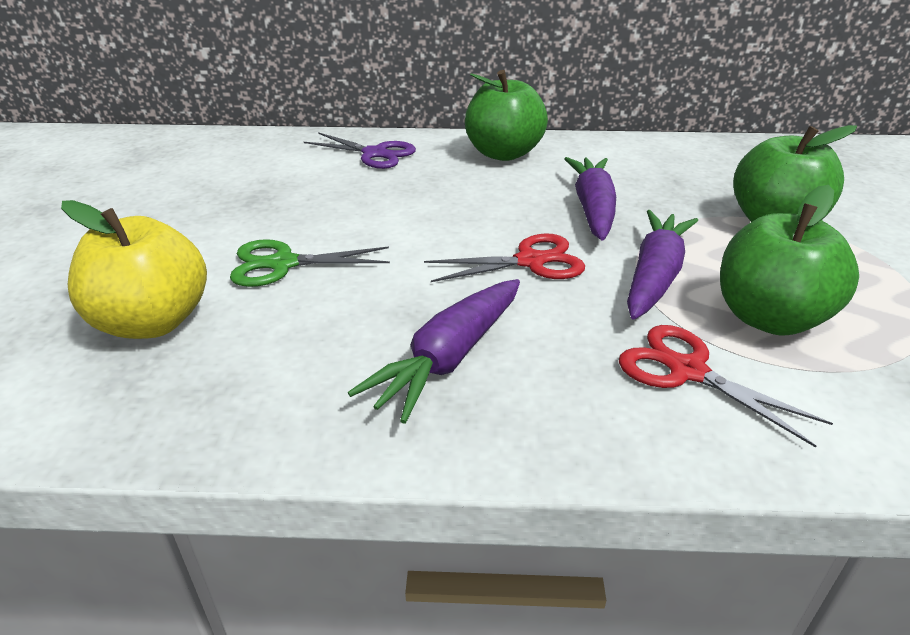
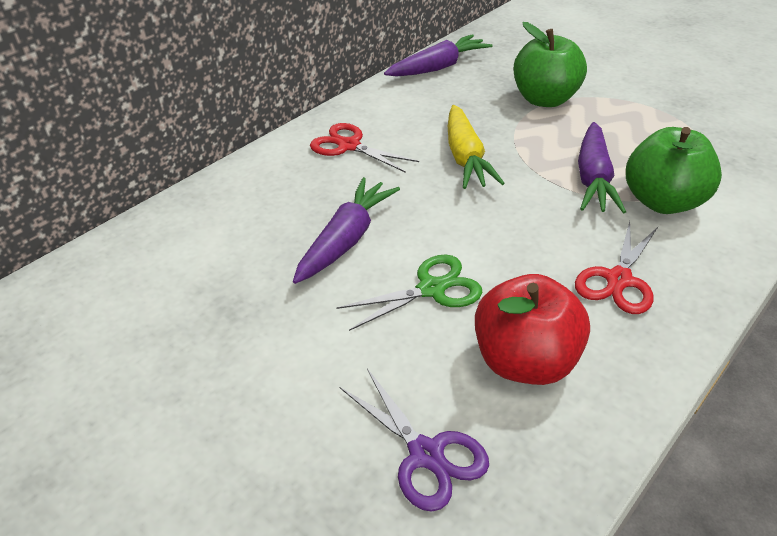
green apple: 3 -> 2
red apple: 0 -> 1
yellow apple: 1 -> 0
yellow carrot: 0 -> 1

